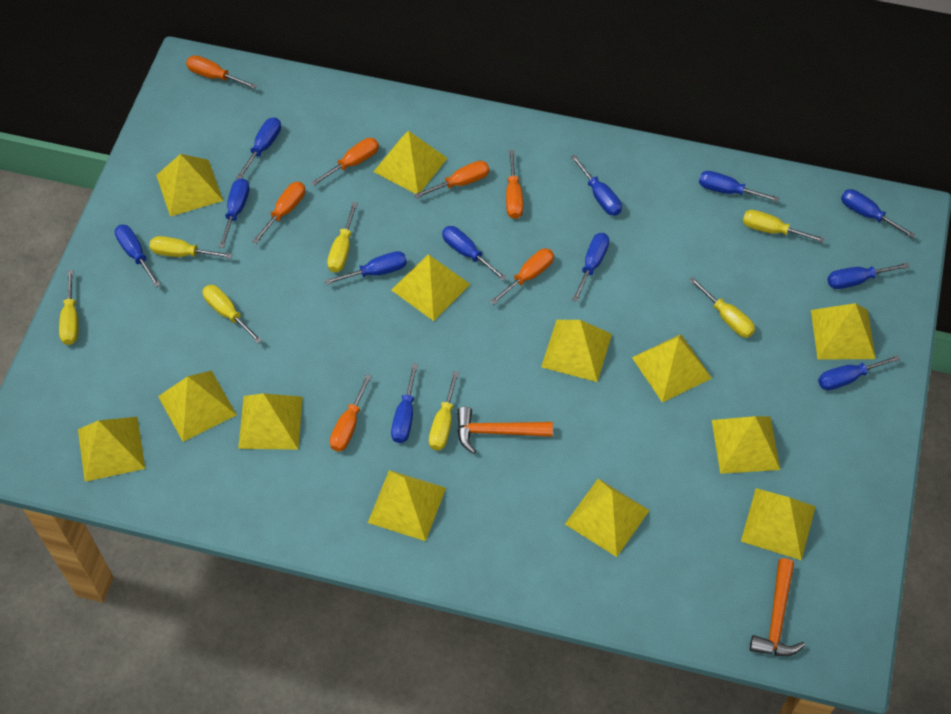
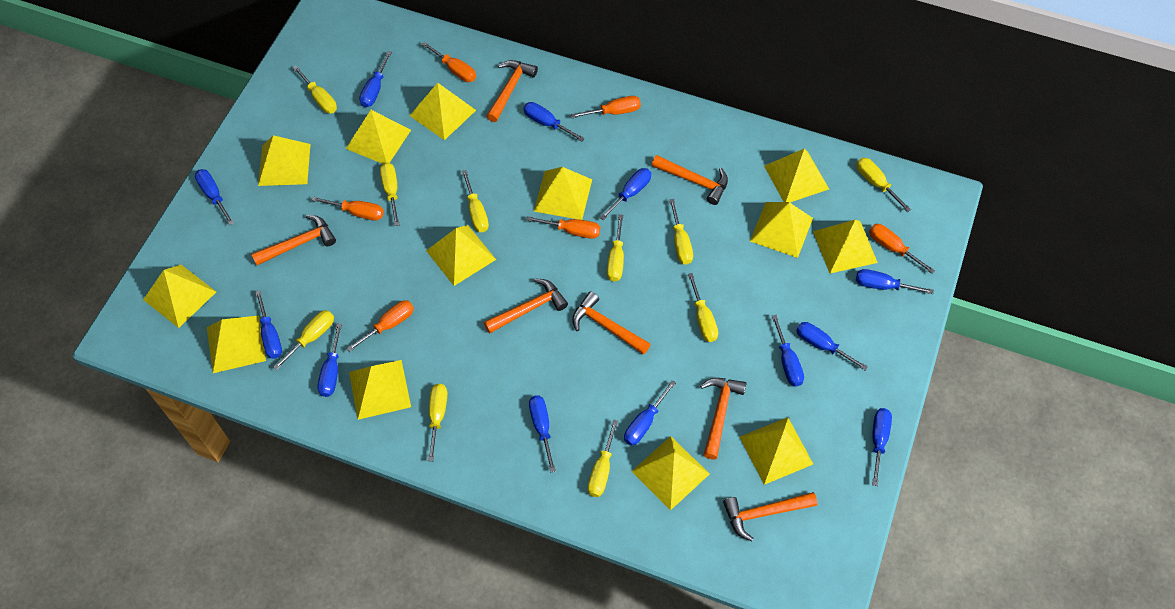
orange hammer: 2 -> 7
orange screwdriver: 7 -> 6
yellow screwdriver: 7 -> 10

